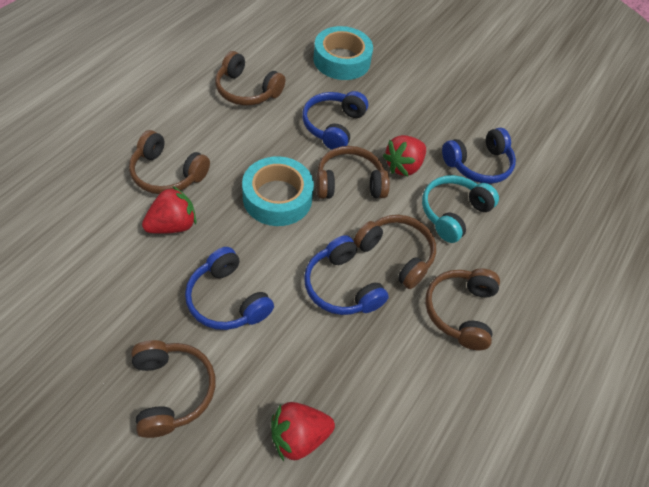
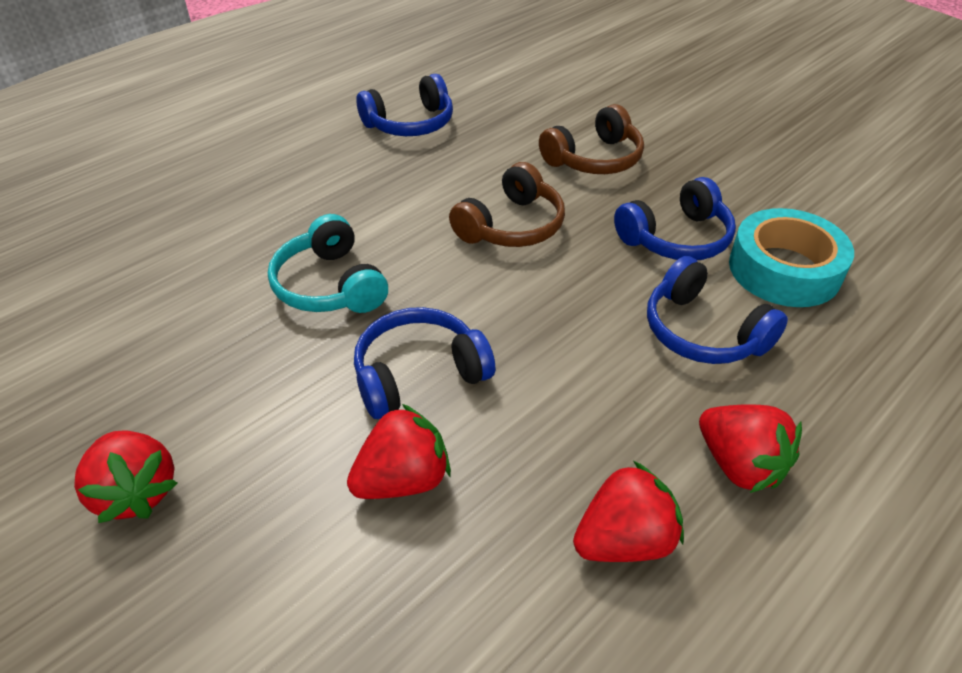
brown headphones: 6 -> 2
red strawberry: 3 -> 4
turquoise tape: 2 -> 1

